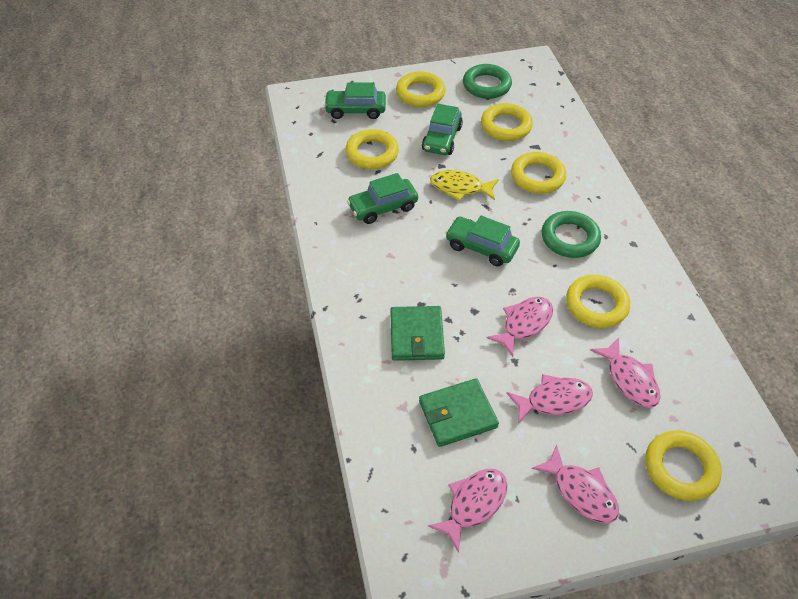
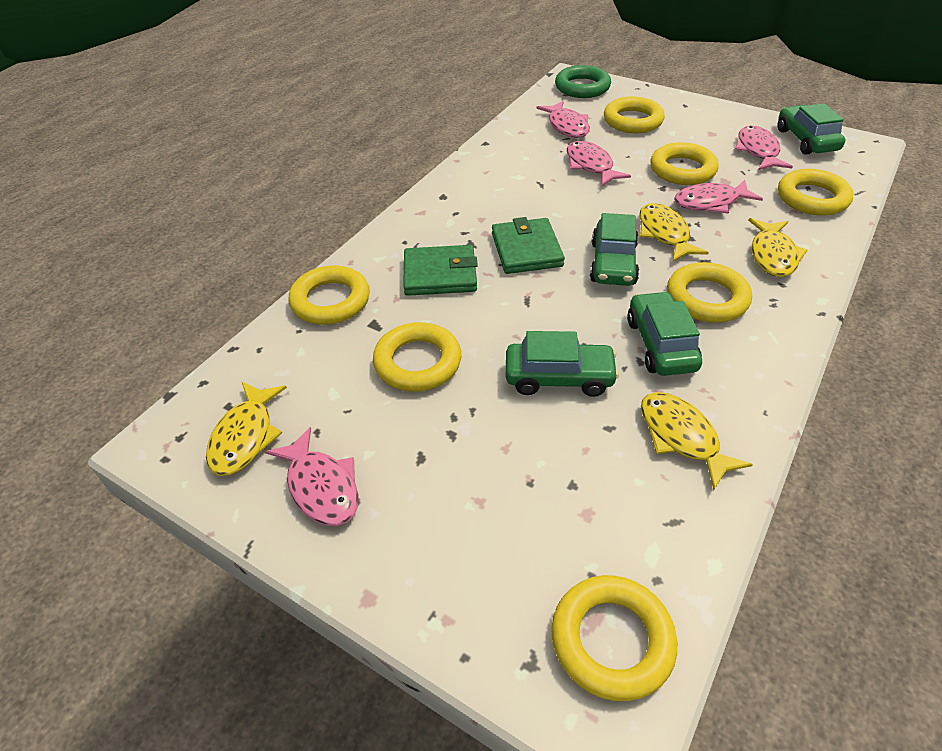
green ring: 2 -> 1
yellow fish: 1 -> 4
yellow ring: 6 -> 7

